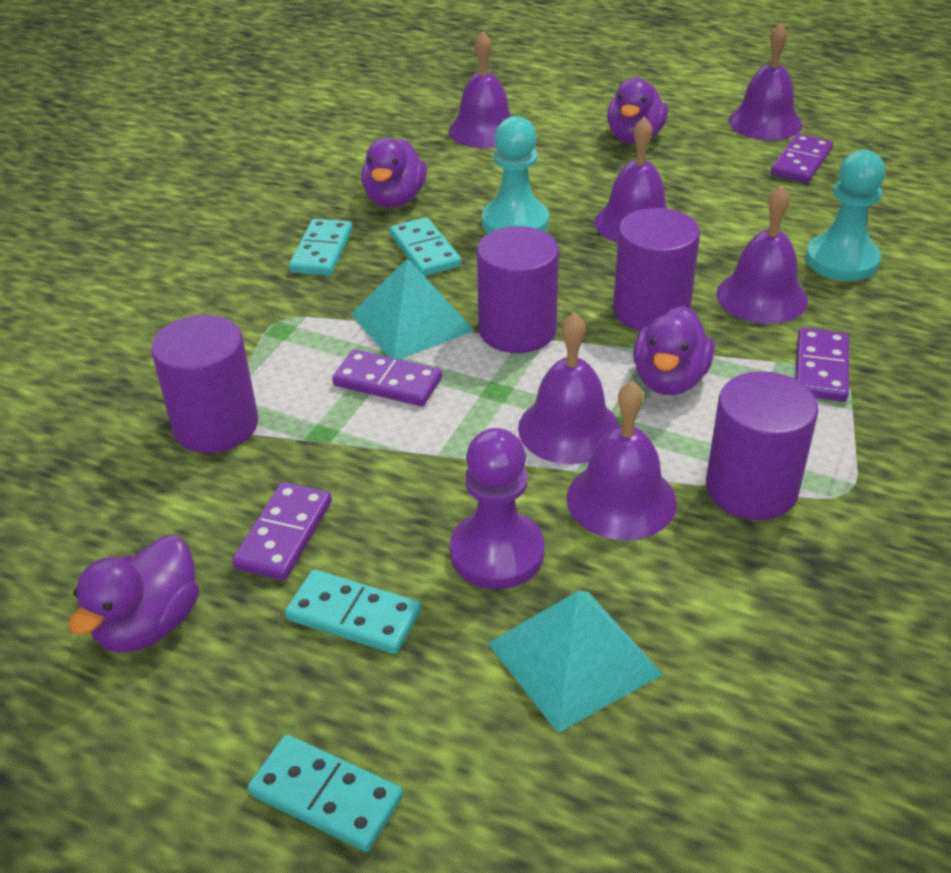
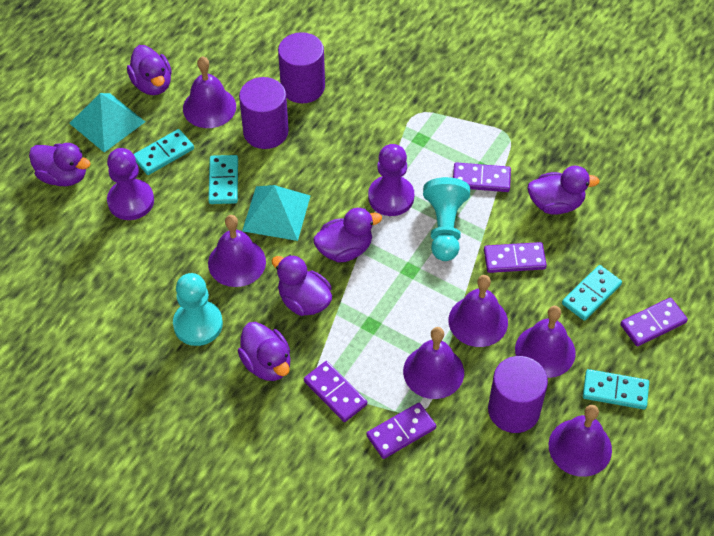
purple cylinder: 4 -> 3
purple domino: 4 -> 5
purple duck: 4 -> 6
purple pawn: 1 -> 2

